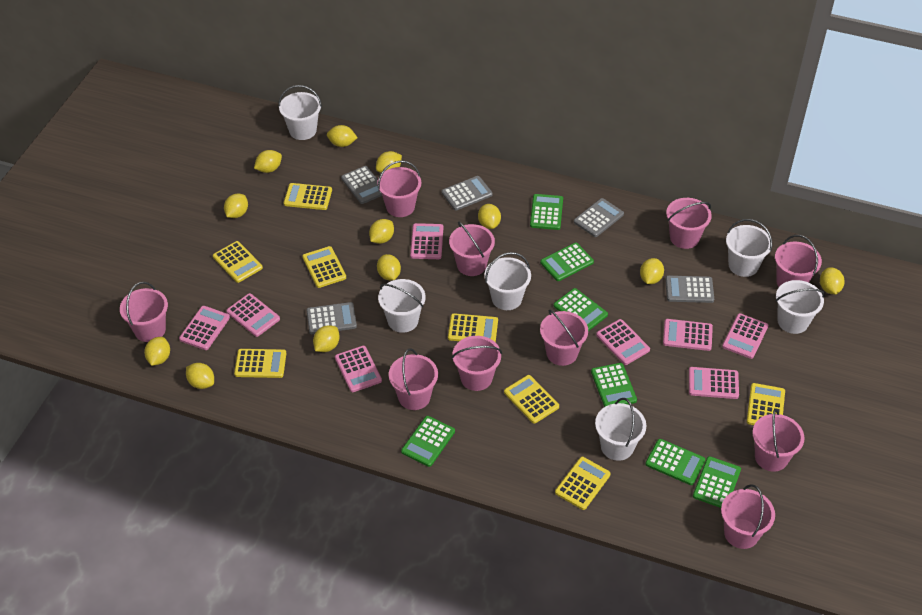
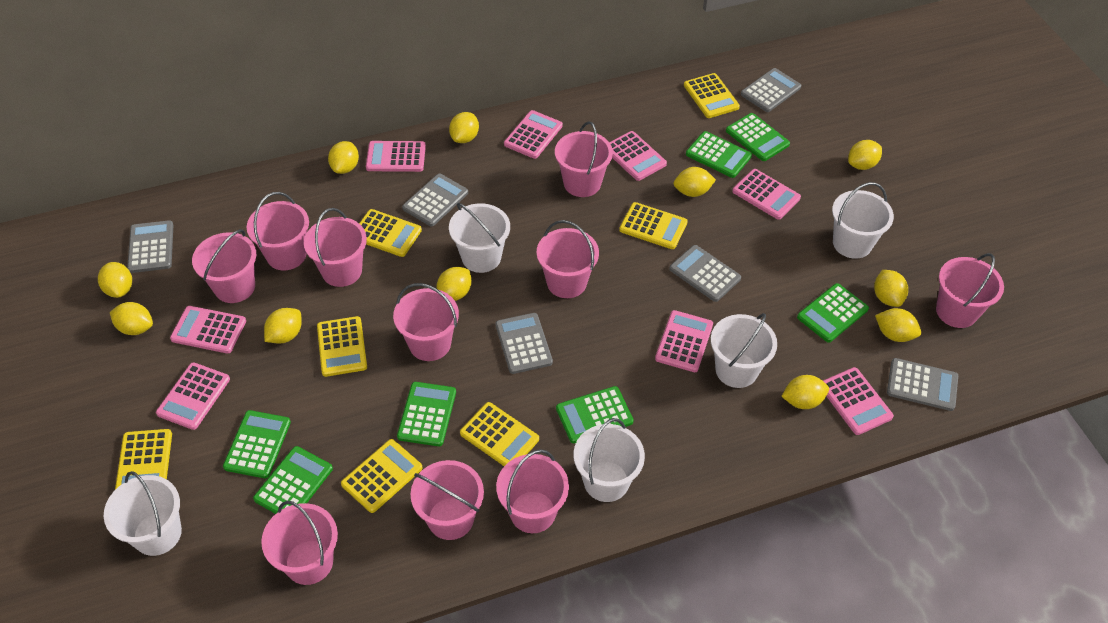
grey calculator: 5 -> 6
white bucket: 6 -> 5
yellow calculator: 8 -> 7
yellow lemon: 12 -> 11

